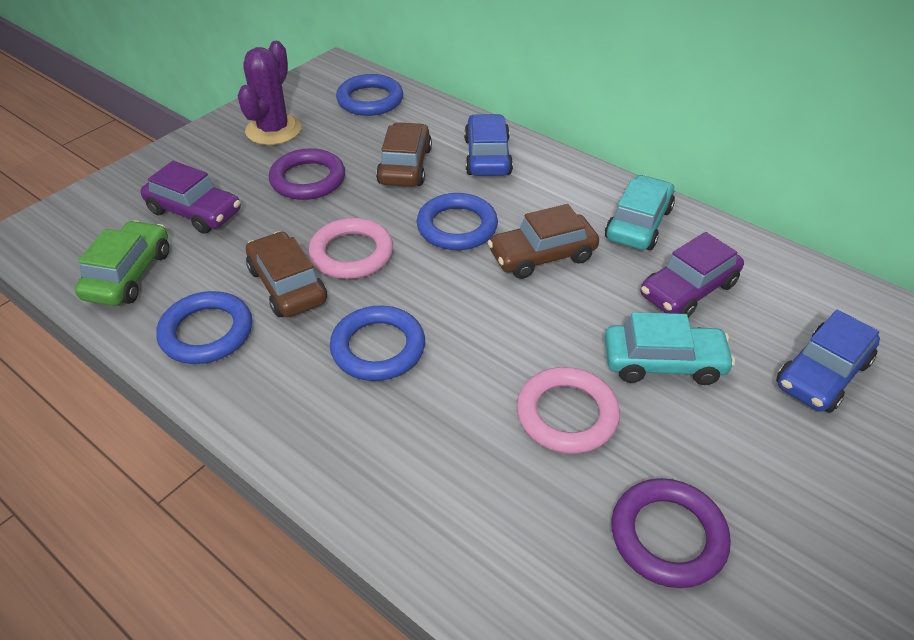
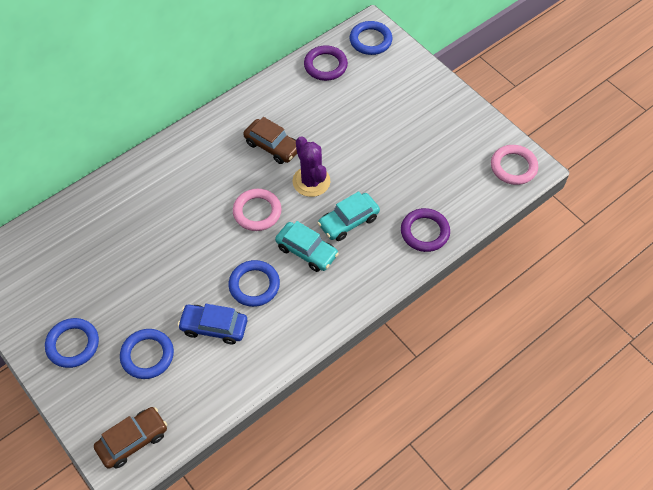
blue car: 2 -> 1
brown car: 3 -> 2
green car: 1 -> 0
purple car: 2 -> 0

